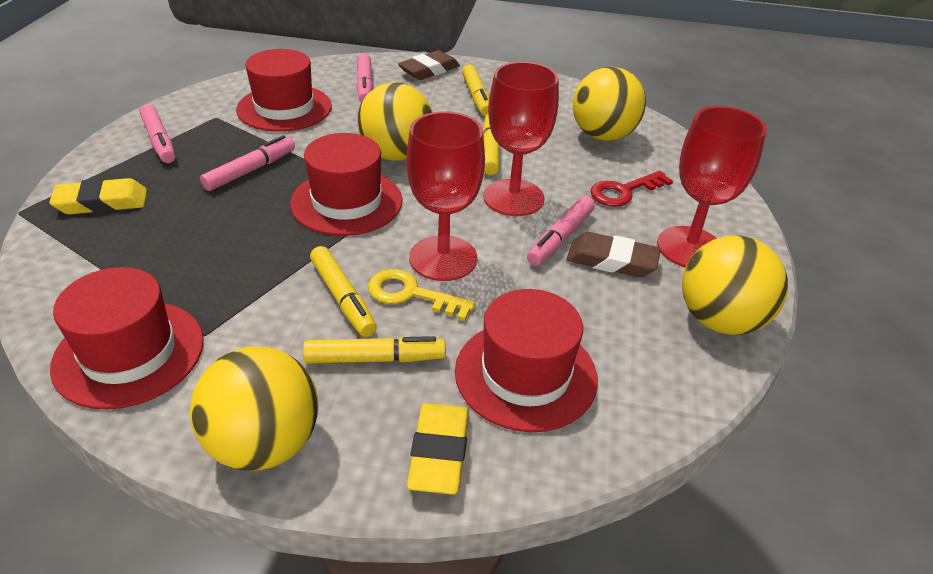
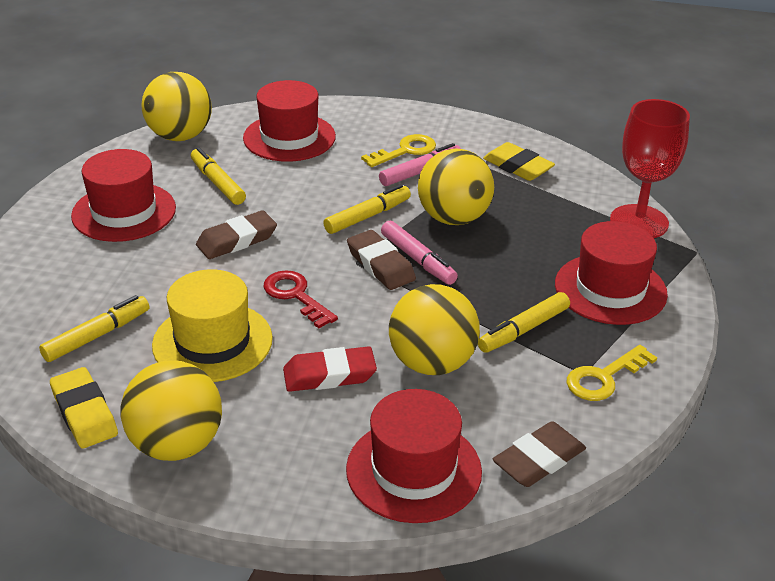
brown eraser: 2 -> 3
pink marker: 4 -> 2
red eraser: 0 -> 1
red goblet: 3 -> 1
yellow hat: 0 -> 1
yellow key: 1 -> 2

